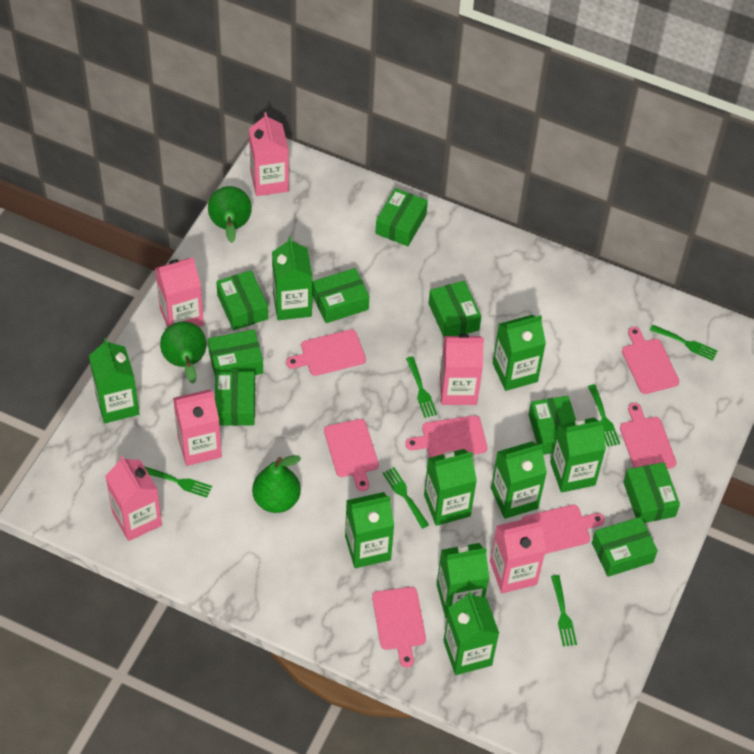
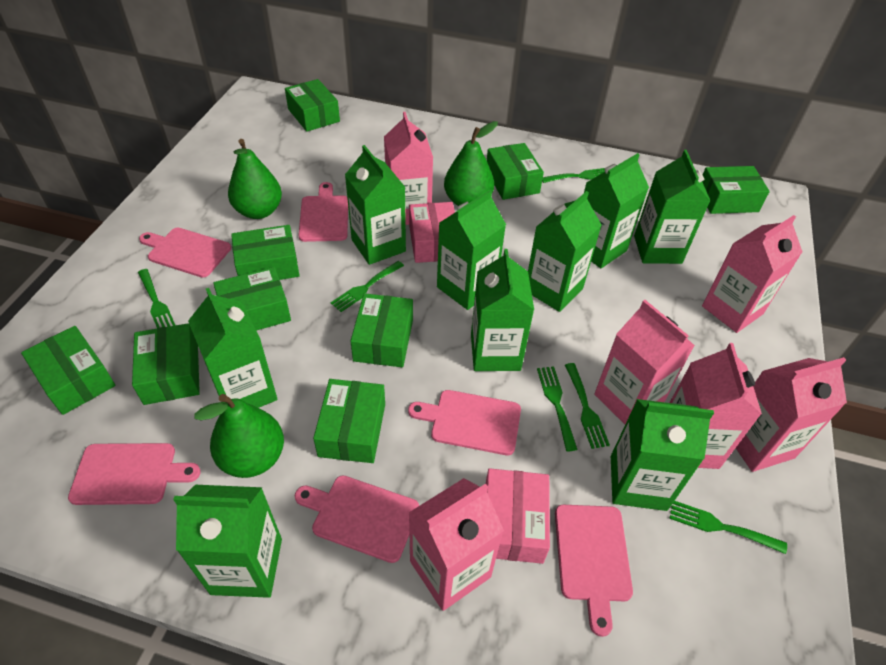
pink box: 0 -> 2
pink cutting board: 7 -> 6

